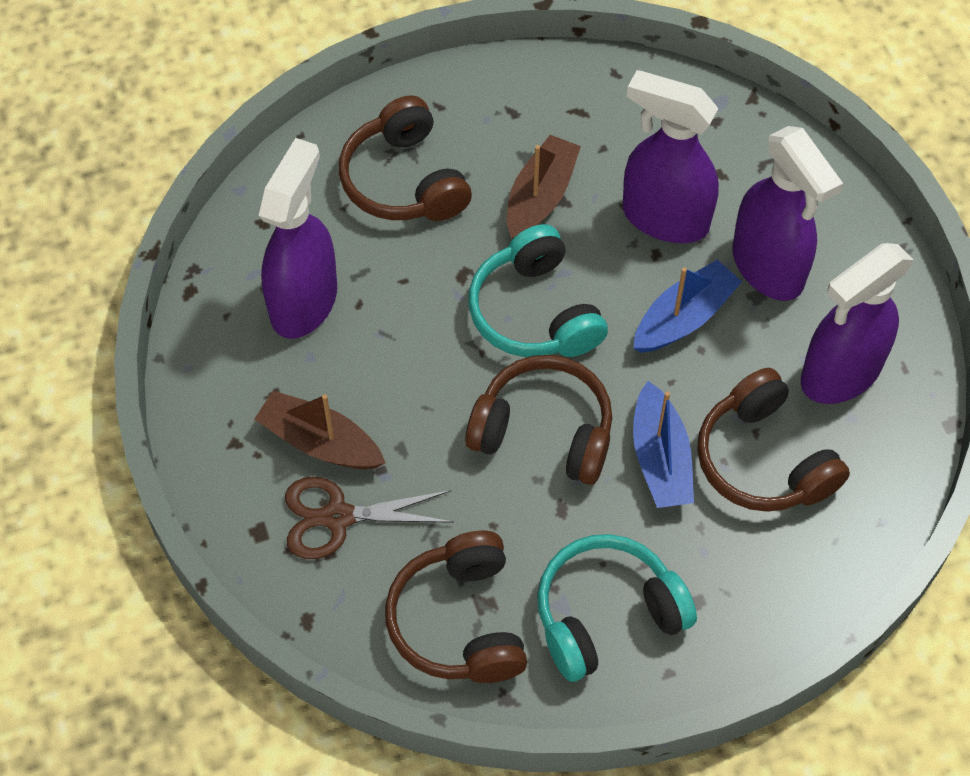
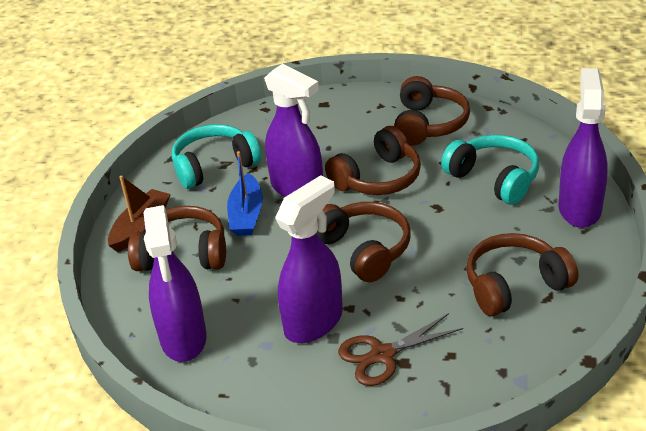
blue boat: 2 -> 1
brown boat: 2 -> 1
brown headphones: 4 -> 5

